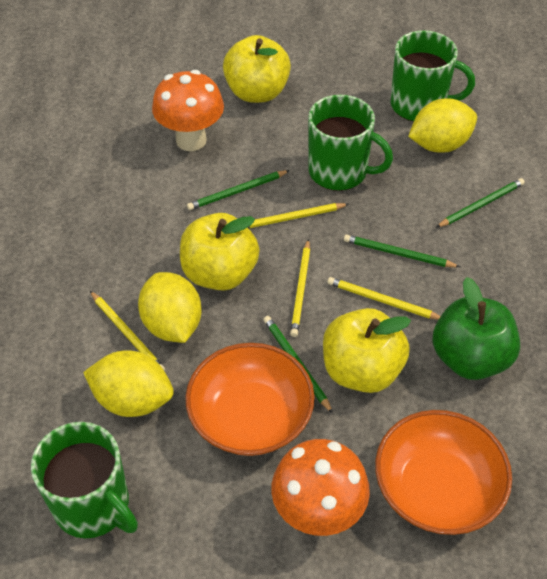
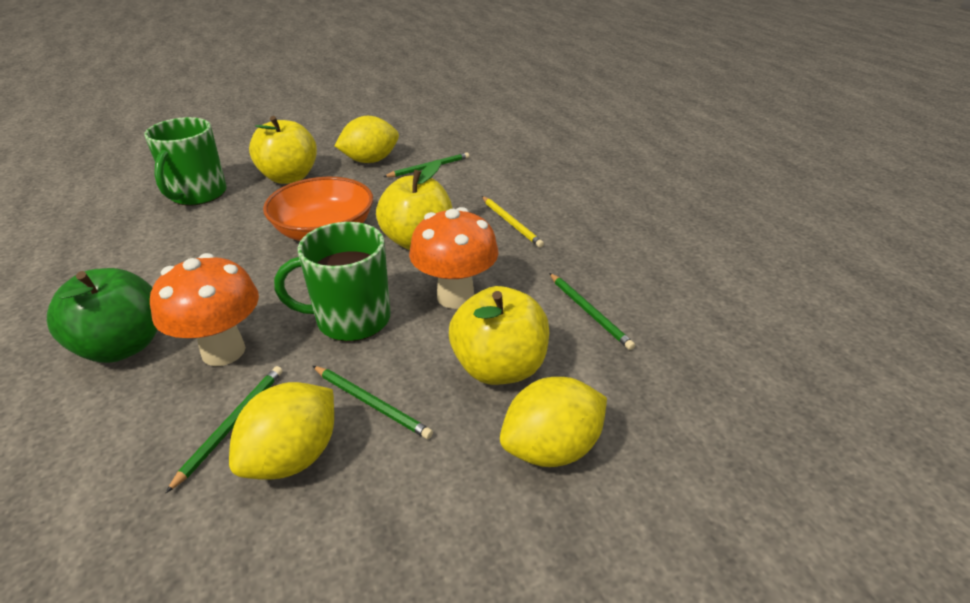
green mug: 3 -> 2
orange bowl: 2 -> 1
yellow pencil: 4 -> 1

